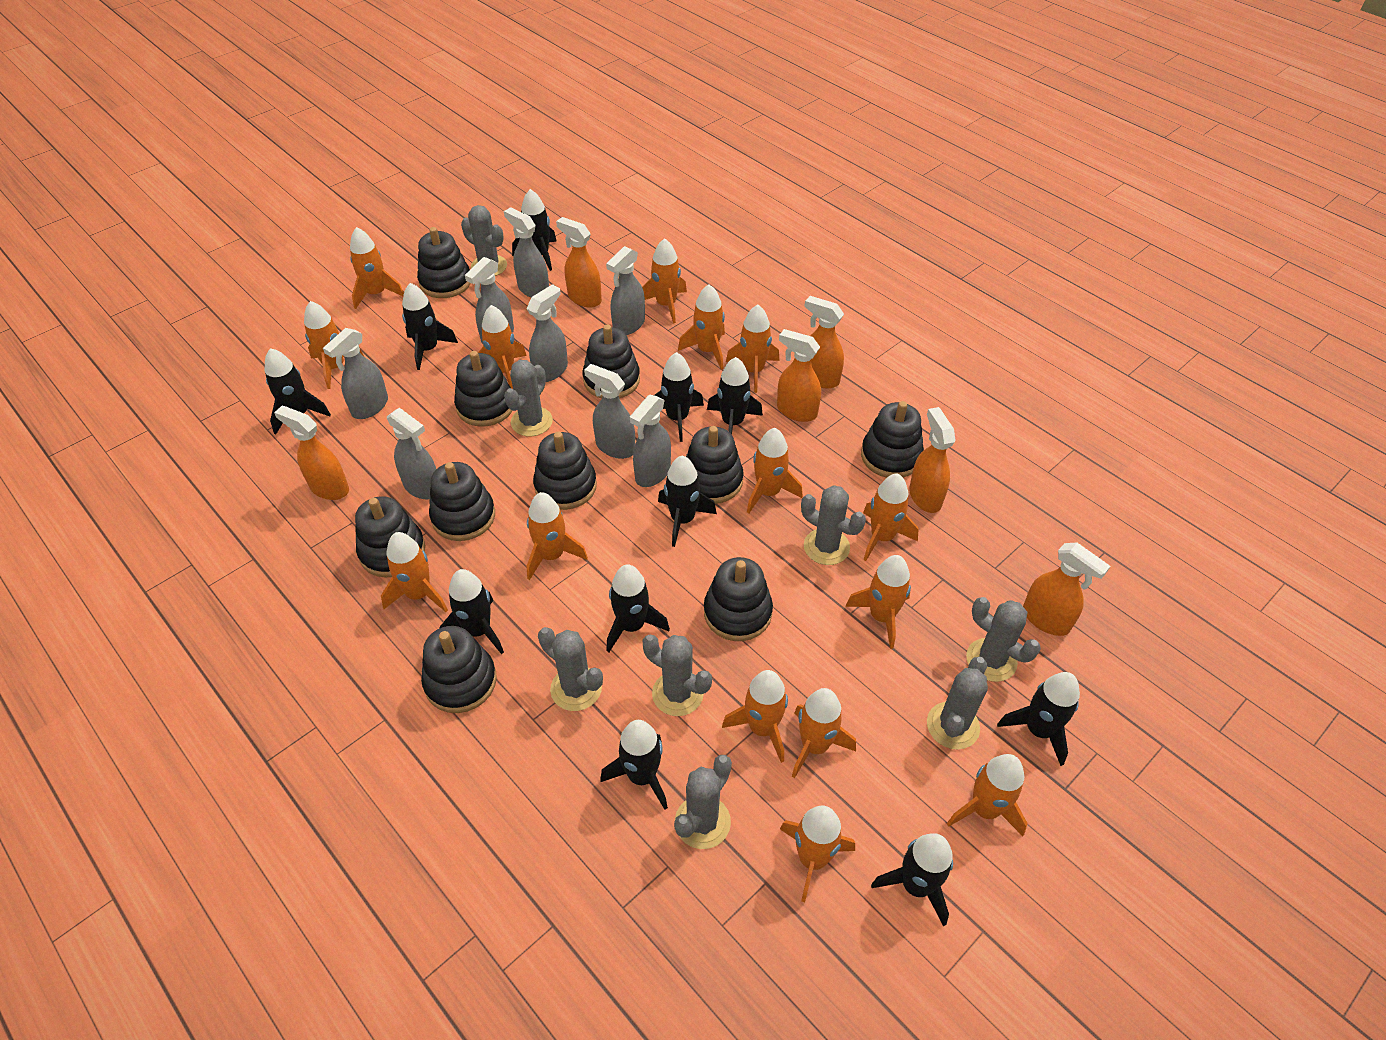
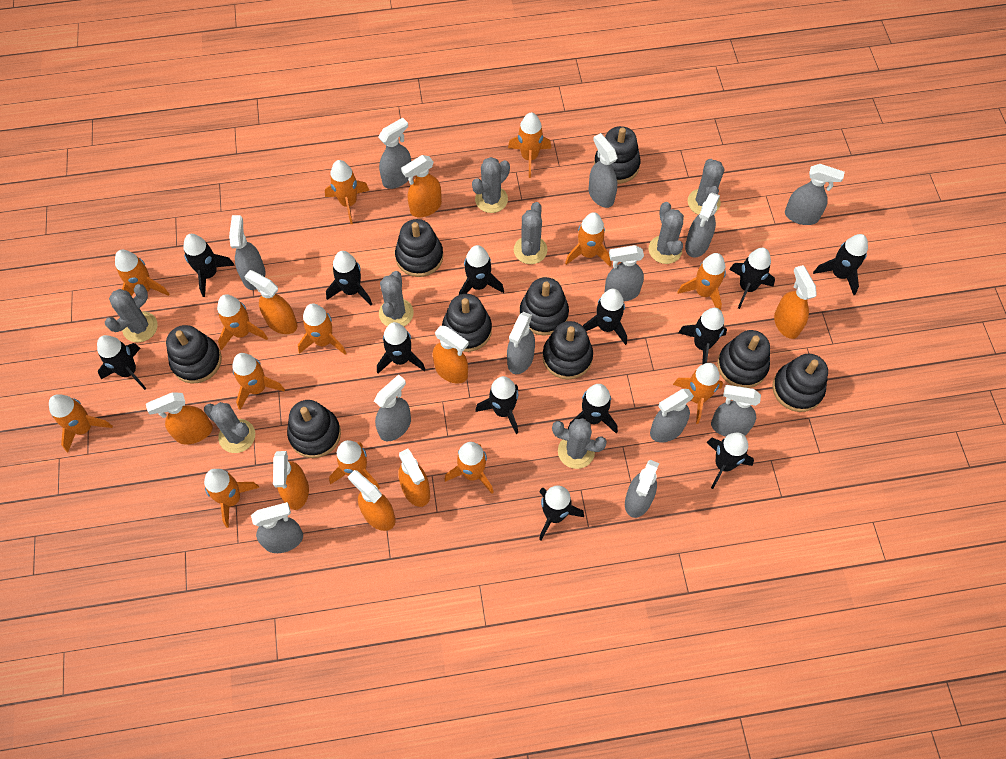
black rocket: 11 -> 13
black stacking toy: 10 -> 9
grey spray bottle: 8 -> 12
orange rocket: 15 -> 13
orange spray bottle: 6 -> 8

